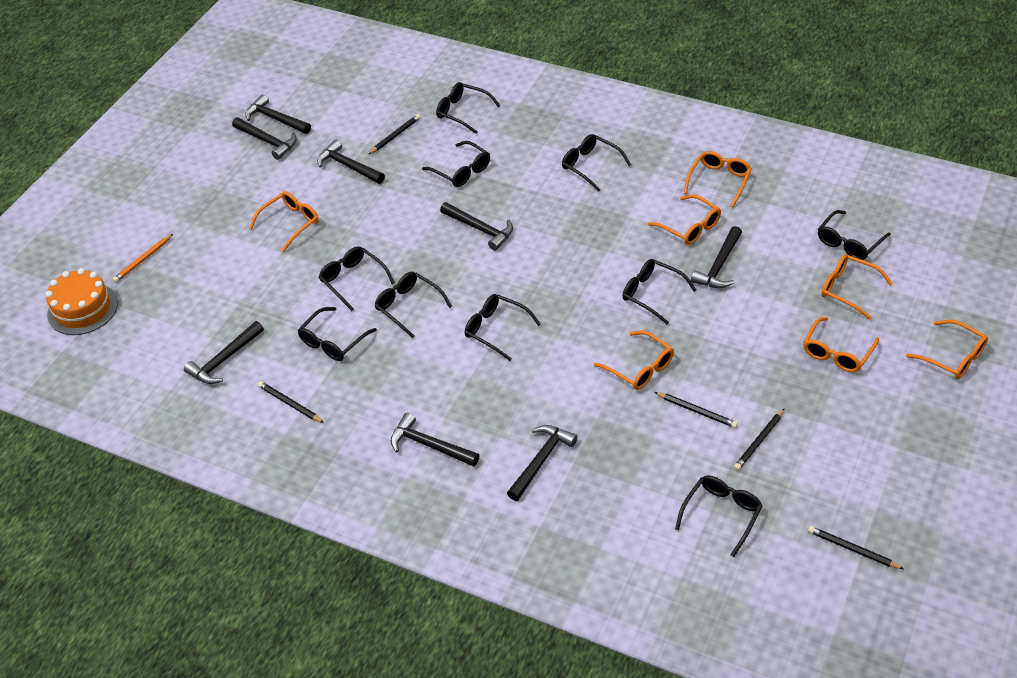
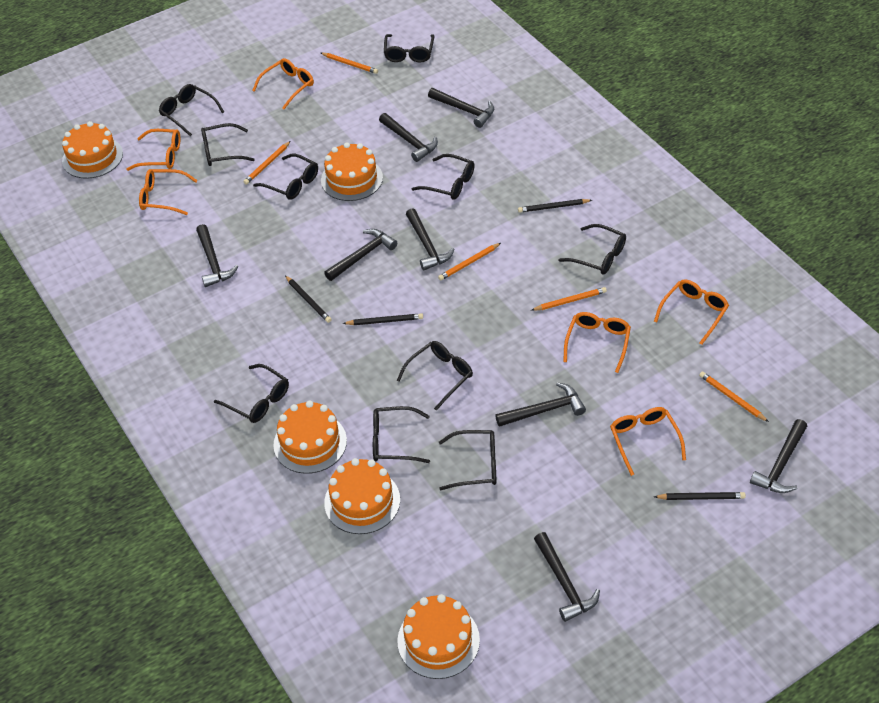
black pencil: 5 -> 4
orange cake: 1 -> 5
orange glasses: 7 -> 6
orange pencil: 1 -> 5

